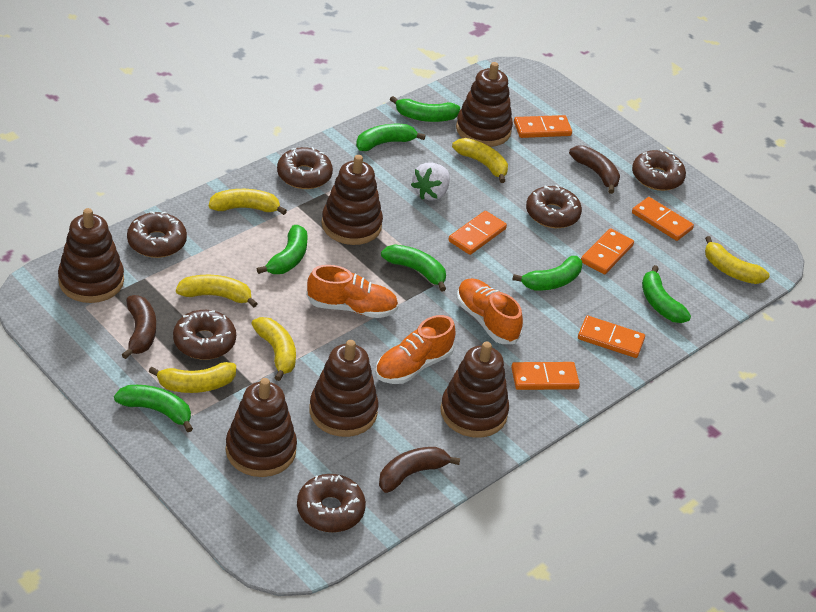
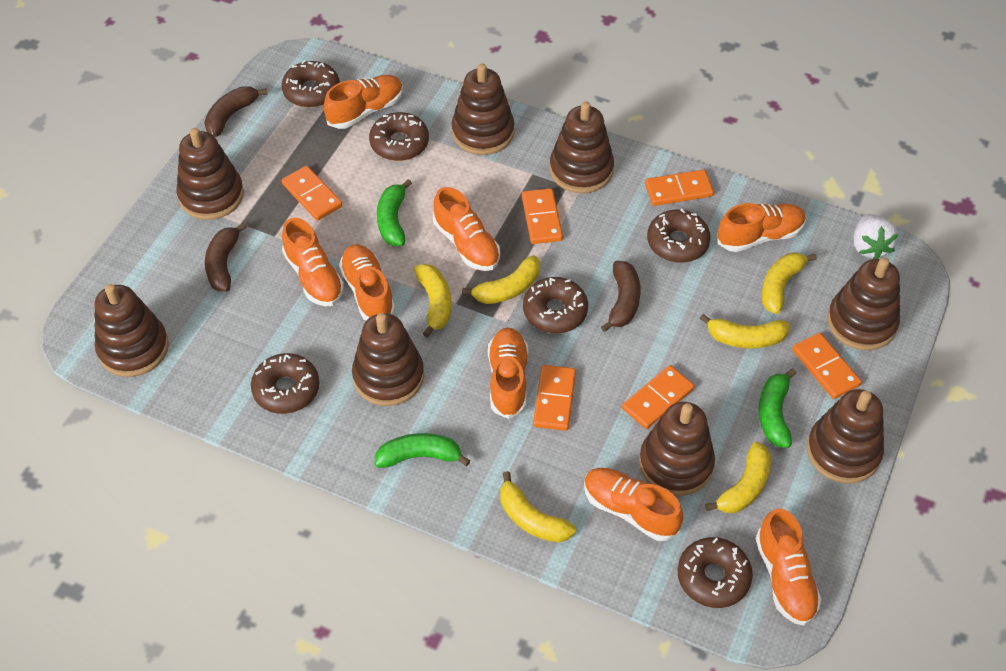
brown stacking toy: 6 -> 8
green banana: 7 -> 3
orange shoe: 3 -> 8

